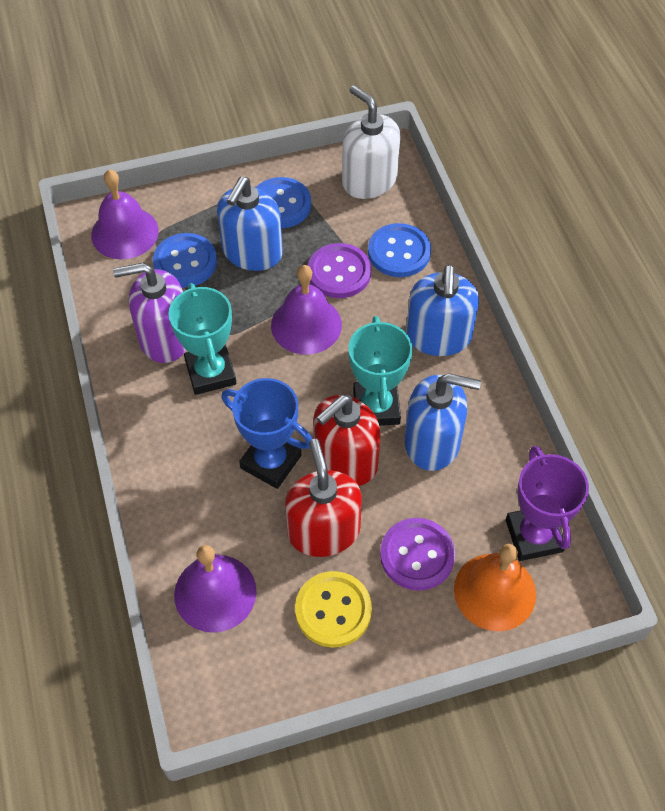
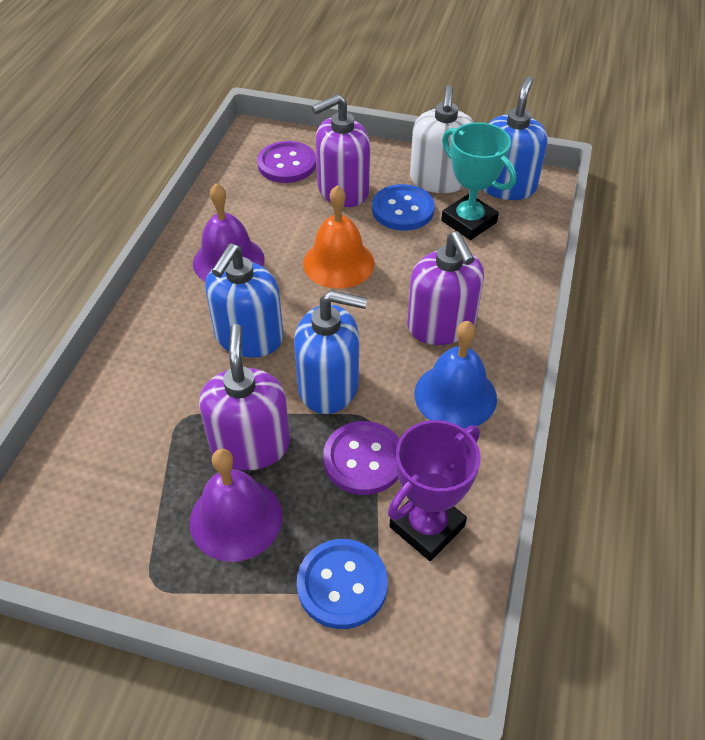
blue bell: 0 -> 1
blue button: 3 -> 2
blue trophy: 1 -> 0
purple bell: 3 -> 2
purple soap dispenser: 1 -> 3
red soap dispenser: 2 -> 0
turquoise trophy: 2 -> 1
yellow button: 1 -> 0

